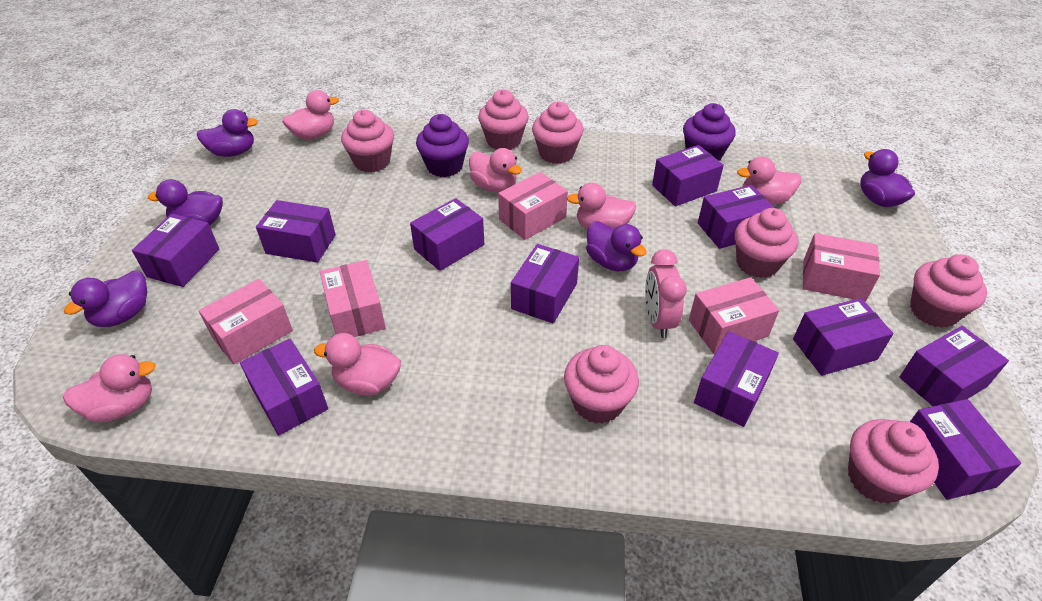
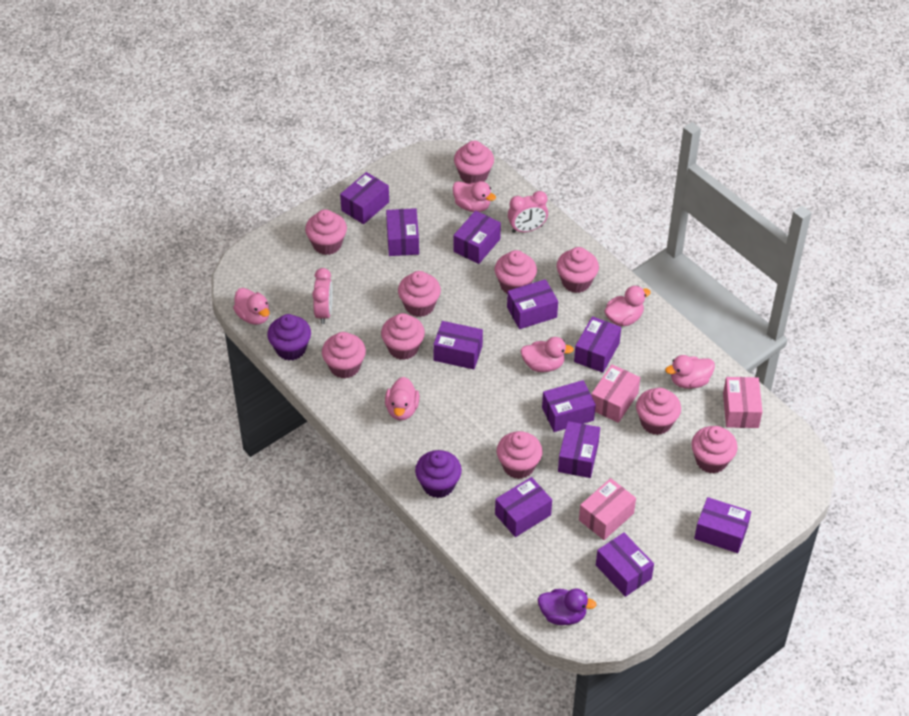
pink box: 5 -> 3
pink clock: 1 -> 2
pink cupcake: 7 -> 10
purple duck: 5 -> 1

